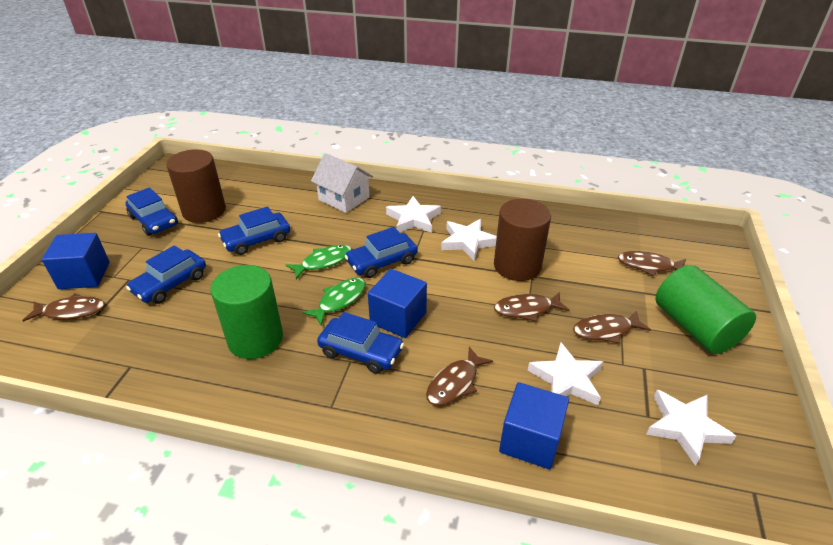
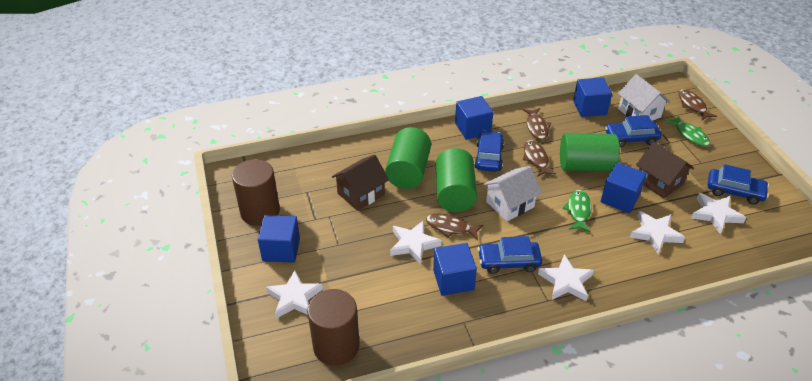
blue car: 5 -> 4
blue cube: 3 -> 5
brown fish: 5 -> 4
brown house: 0 -> 2
green cylinder: 2 -> 3
white house: 1 -> 2
white star: 4 -> 5

